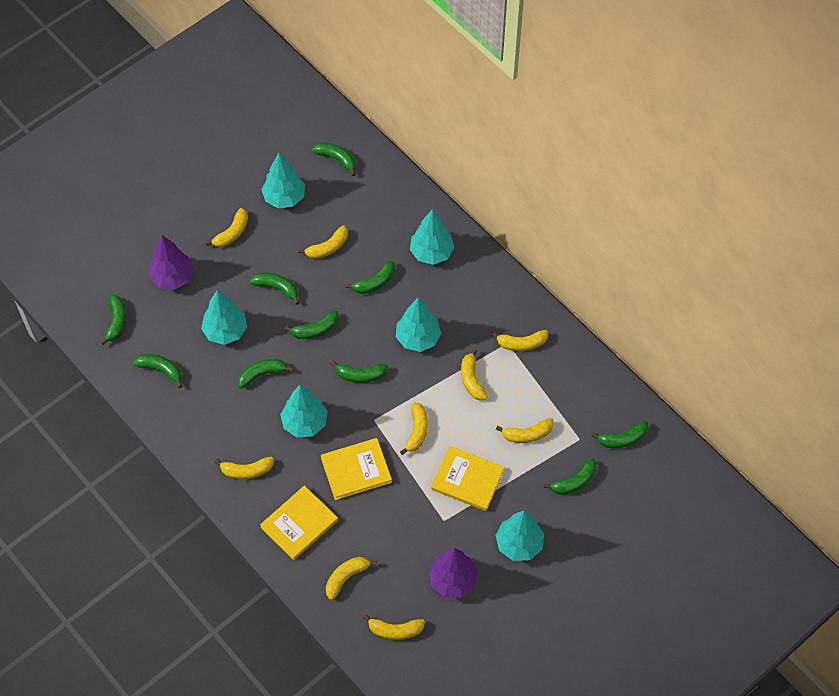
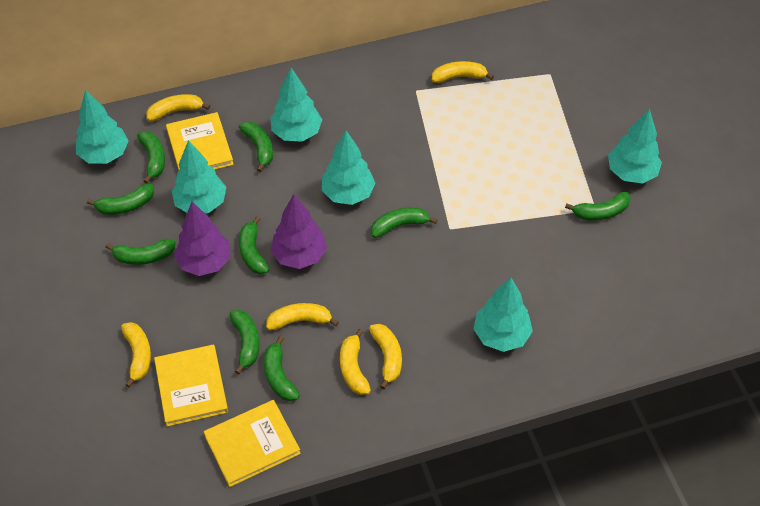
green banana: 10 -> 9
yellow banana: 9 -> 6

